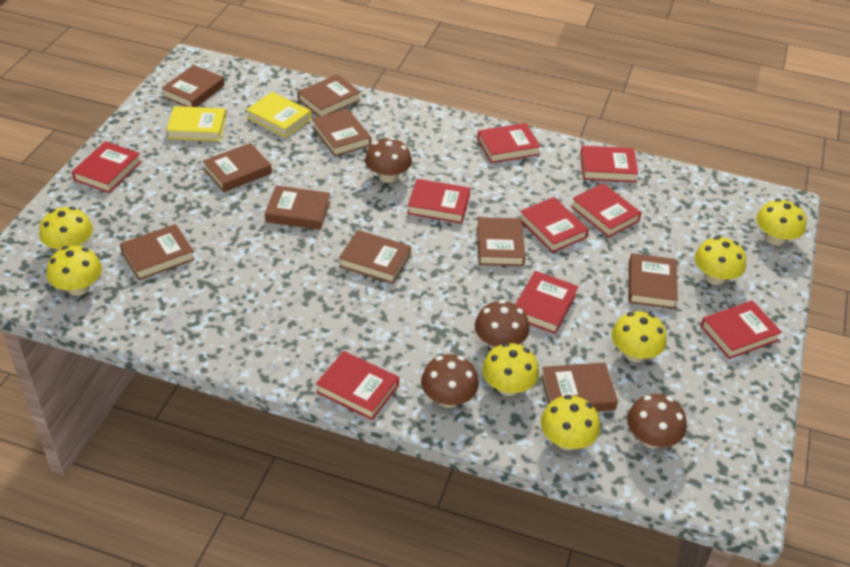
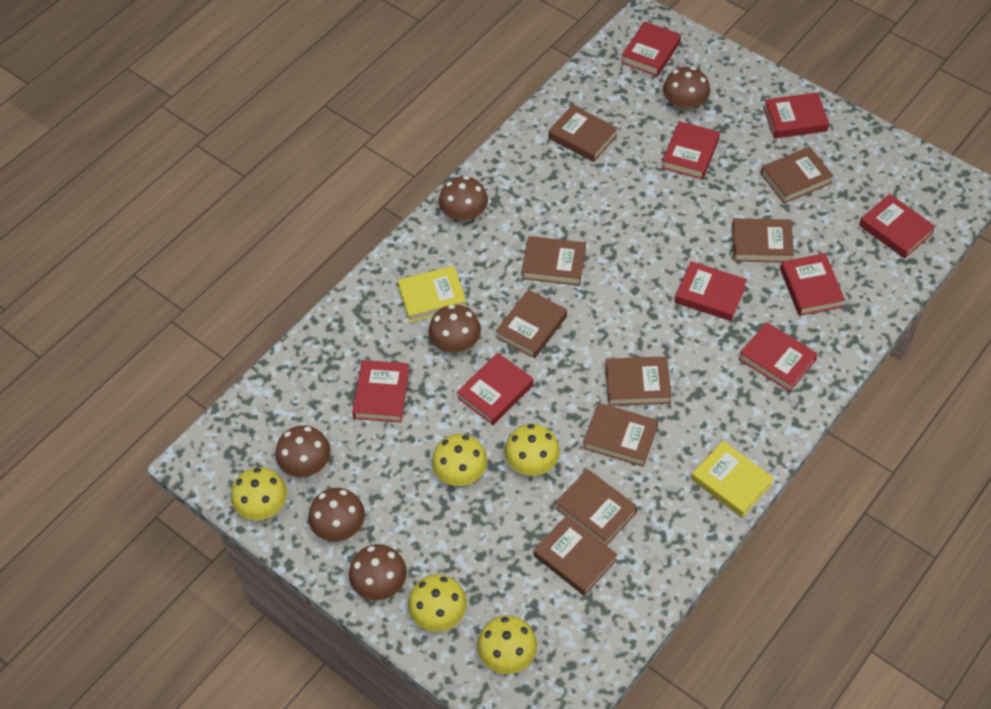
brown book: 10 -> 9
brown mushroom: 4 -> 6
yellow mushroom: 7 -> 5

